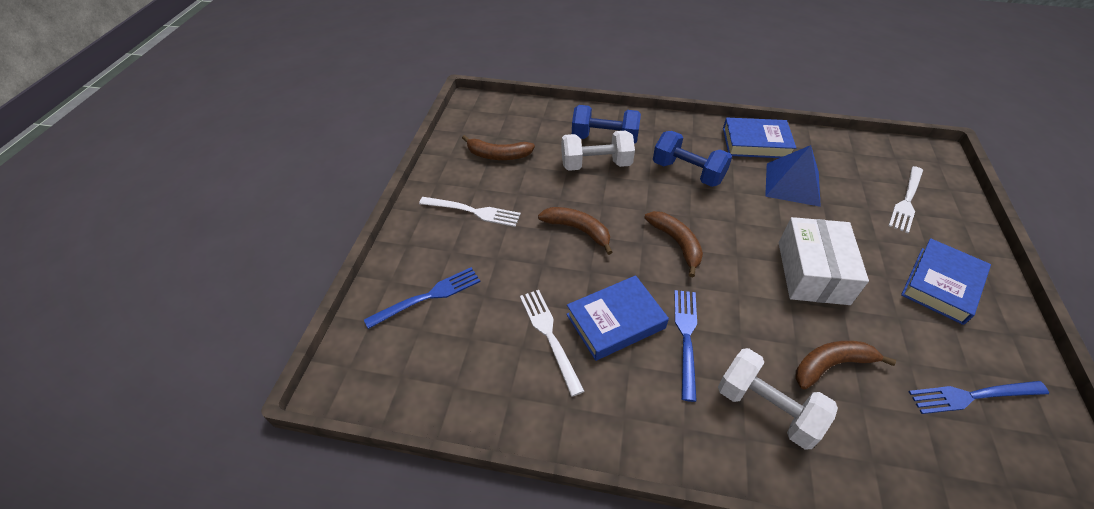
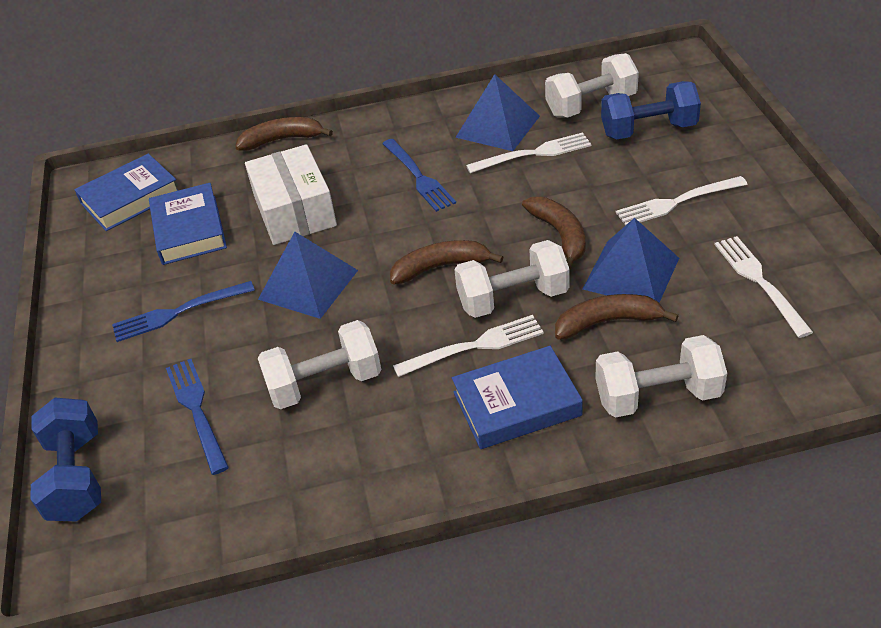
blue pyramid: 1 -> 3
white dumbbell: 2 -> 4
white fork: 3 -> 4

